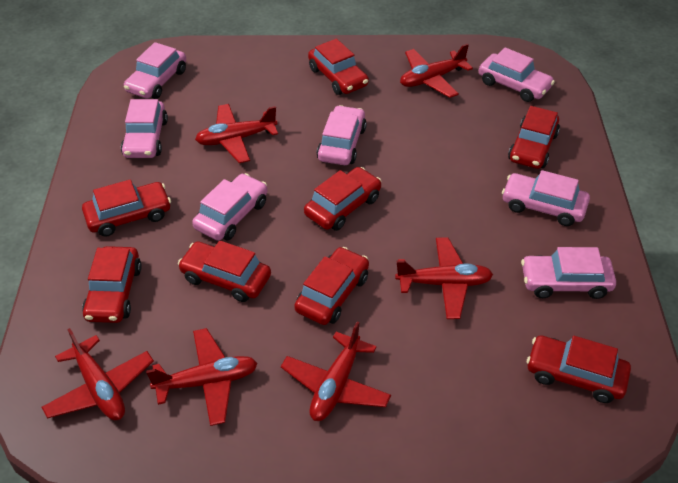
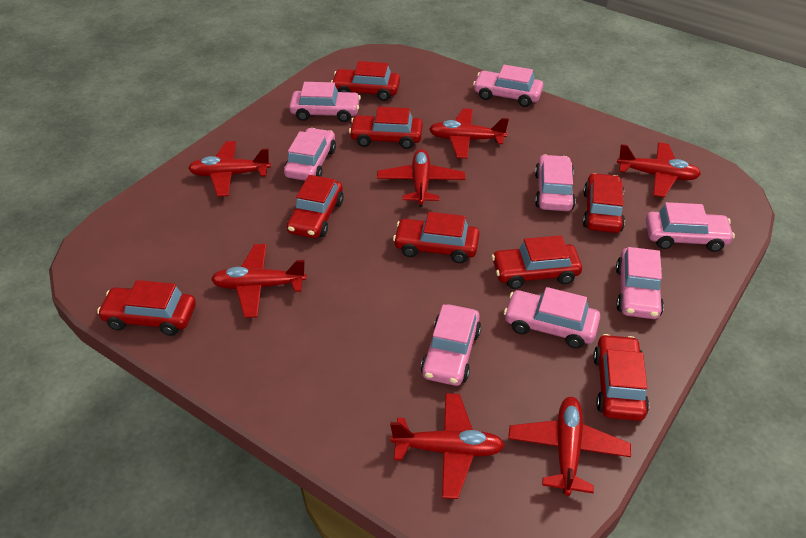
pink car: 7 -> 8
red plane: 6 -> 7

